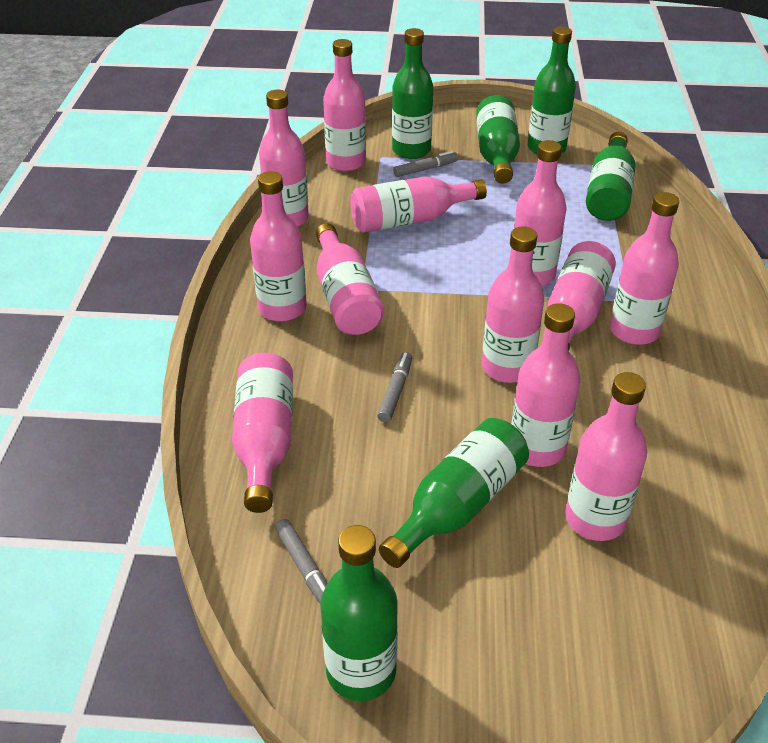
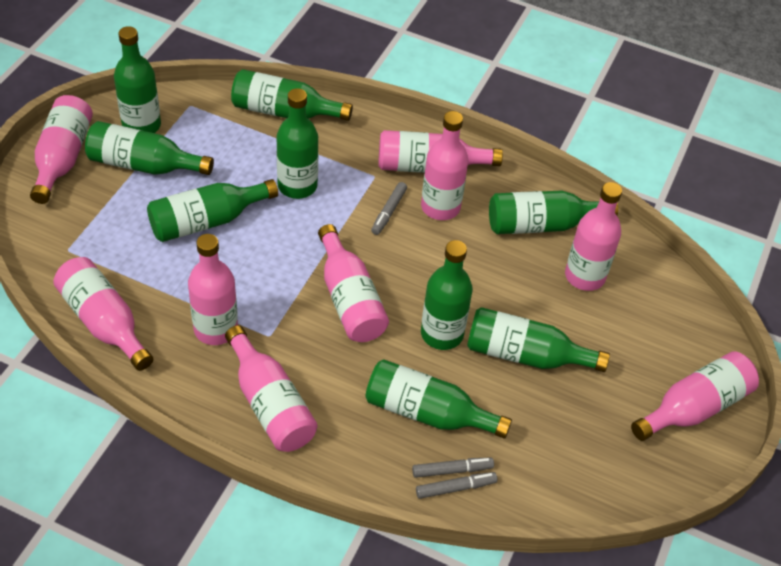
green bottle: 6 -> 9
pink bottle: 12 -> 9

